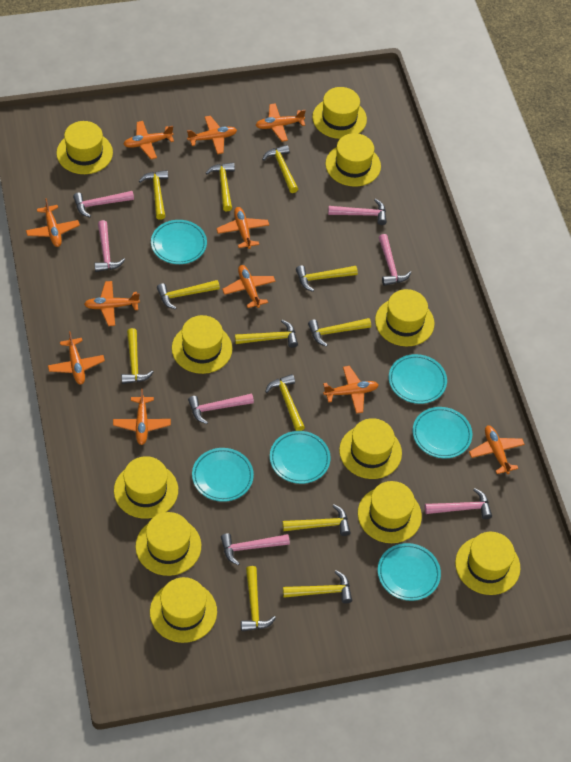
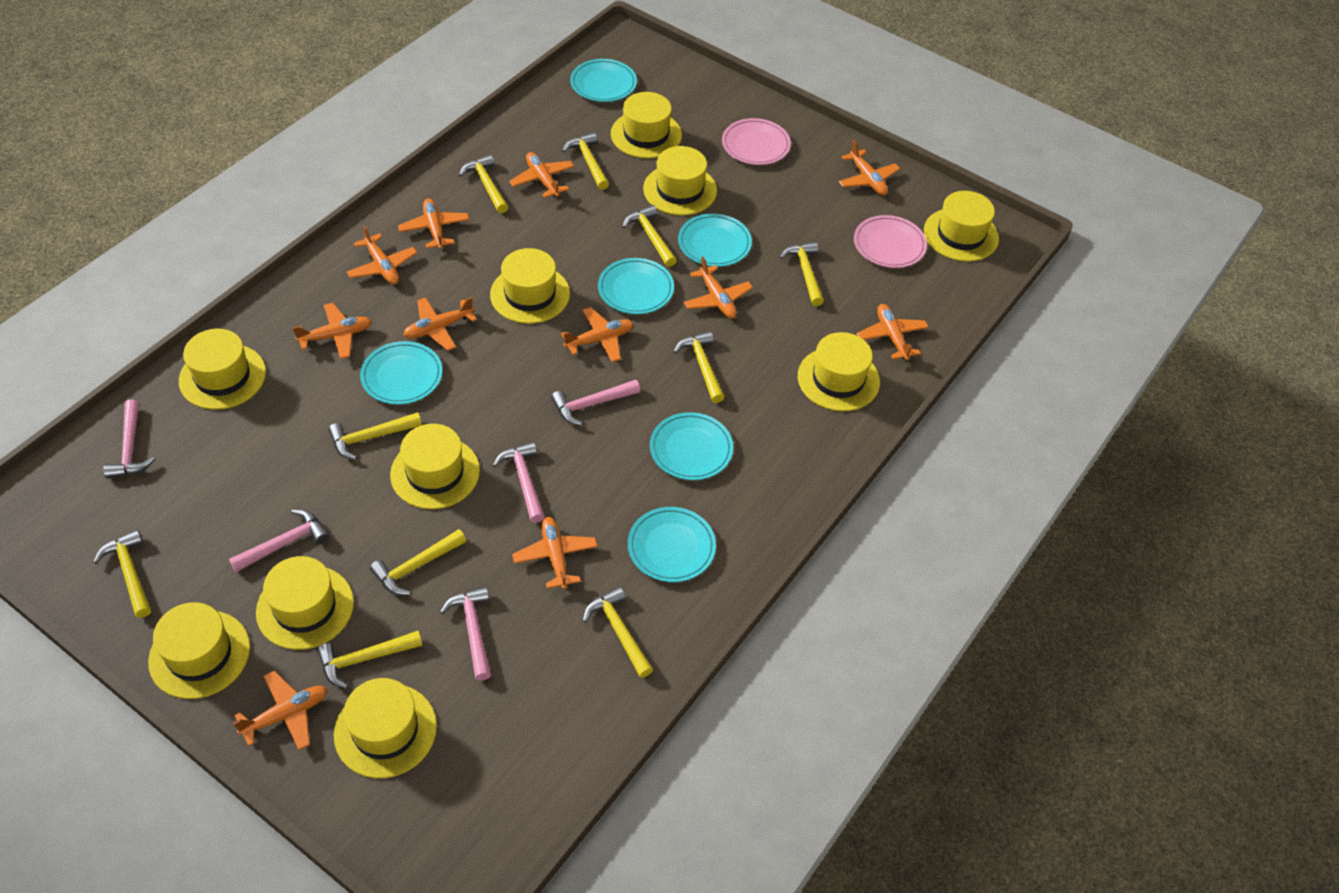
pink hammer: 7 -> 5
pink plate: 0 -> 2
yellow hammer: 12 -> 10
yellow hat: 11 -> 10

